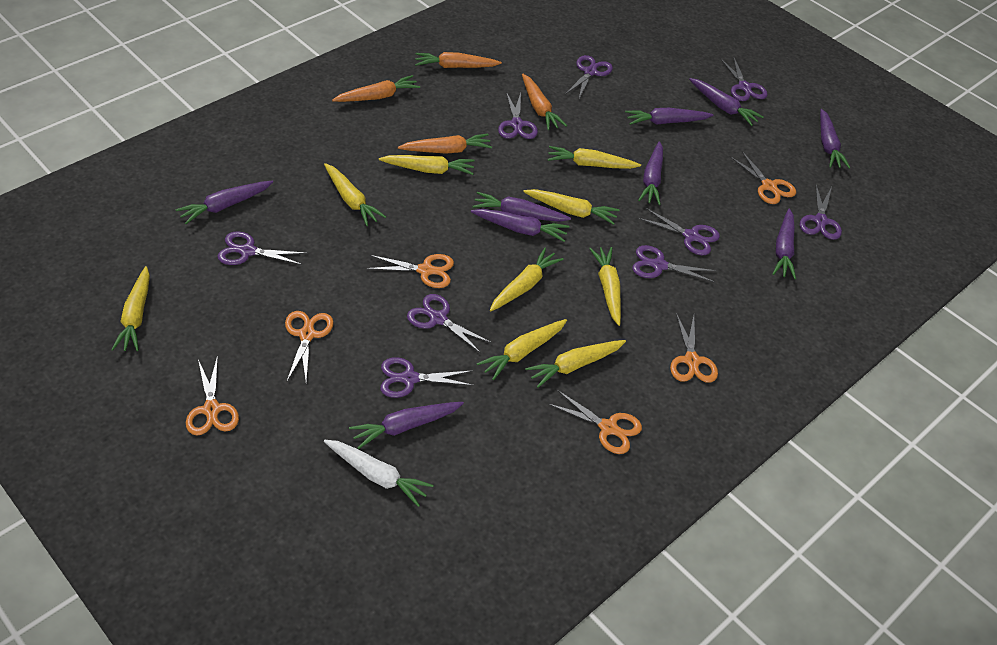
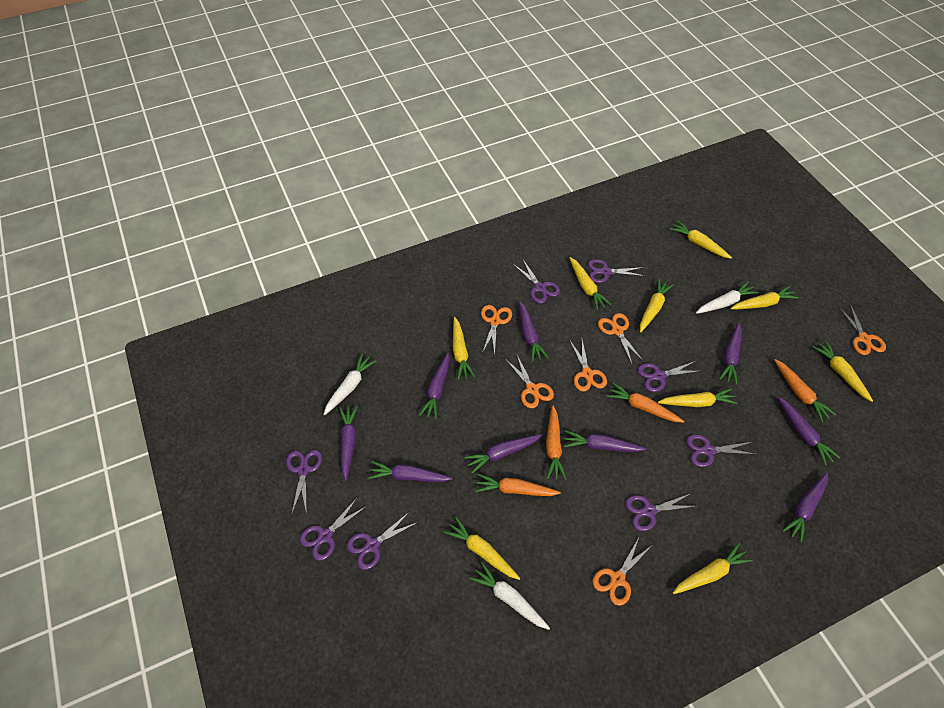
purple scissors: 9 -> 8
white carrot: 1 -> 3

